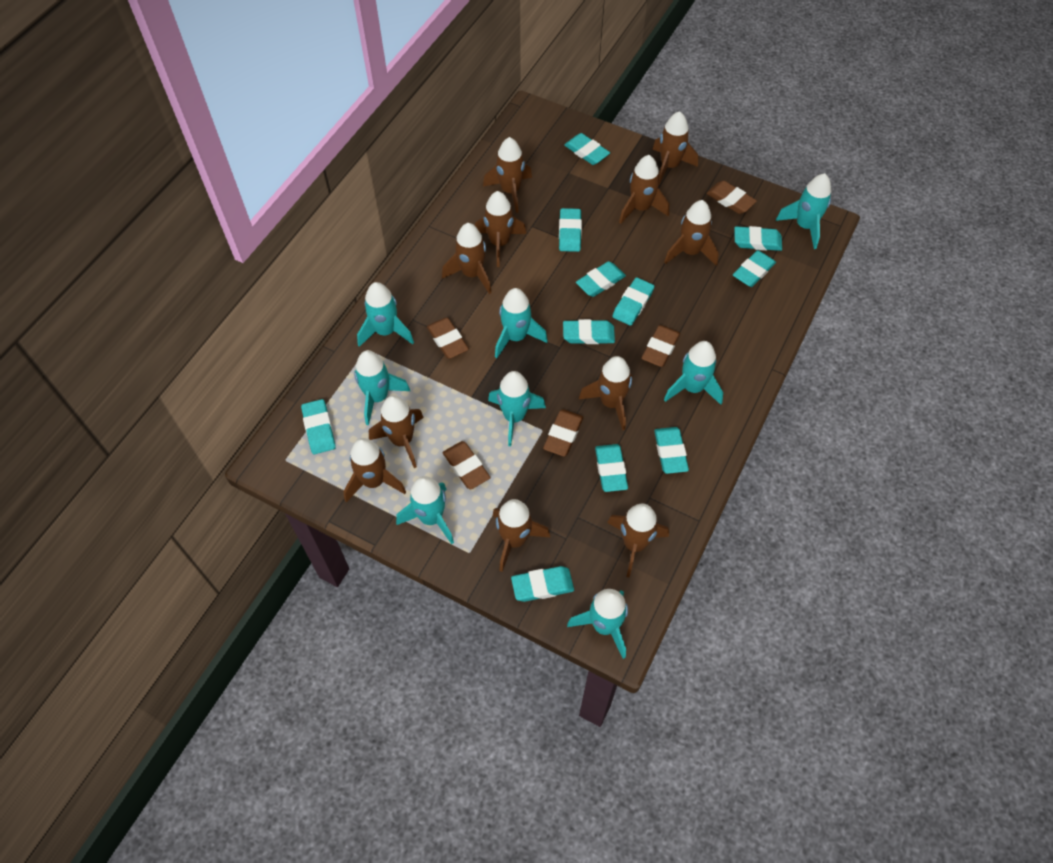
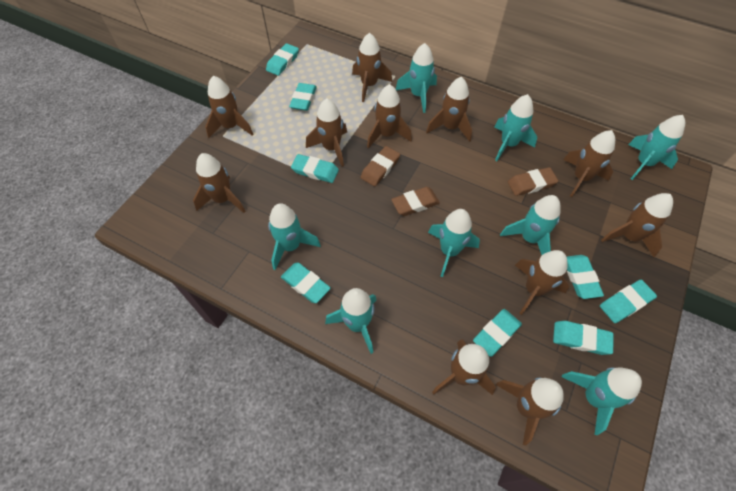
brown eraser: 5 -> 3
turquoise eraser: 11 -> 8

